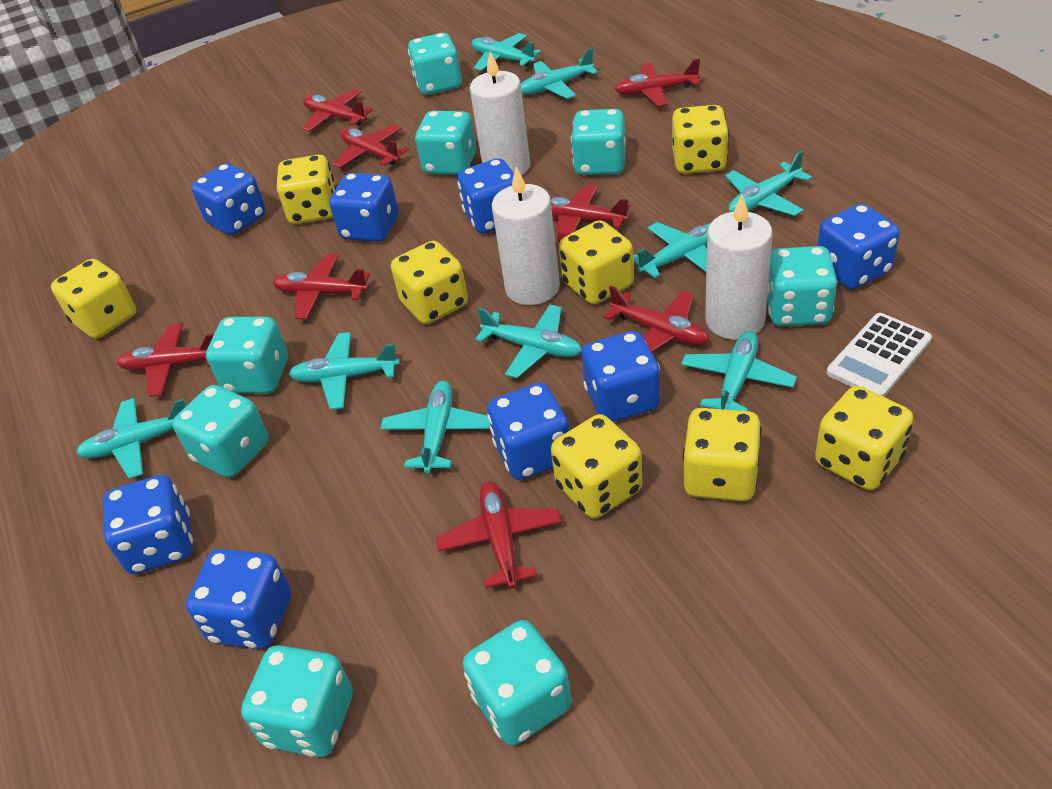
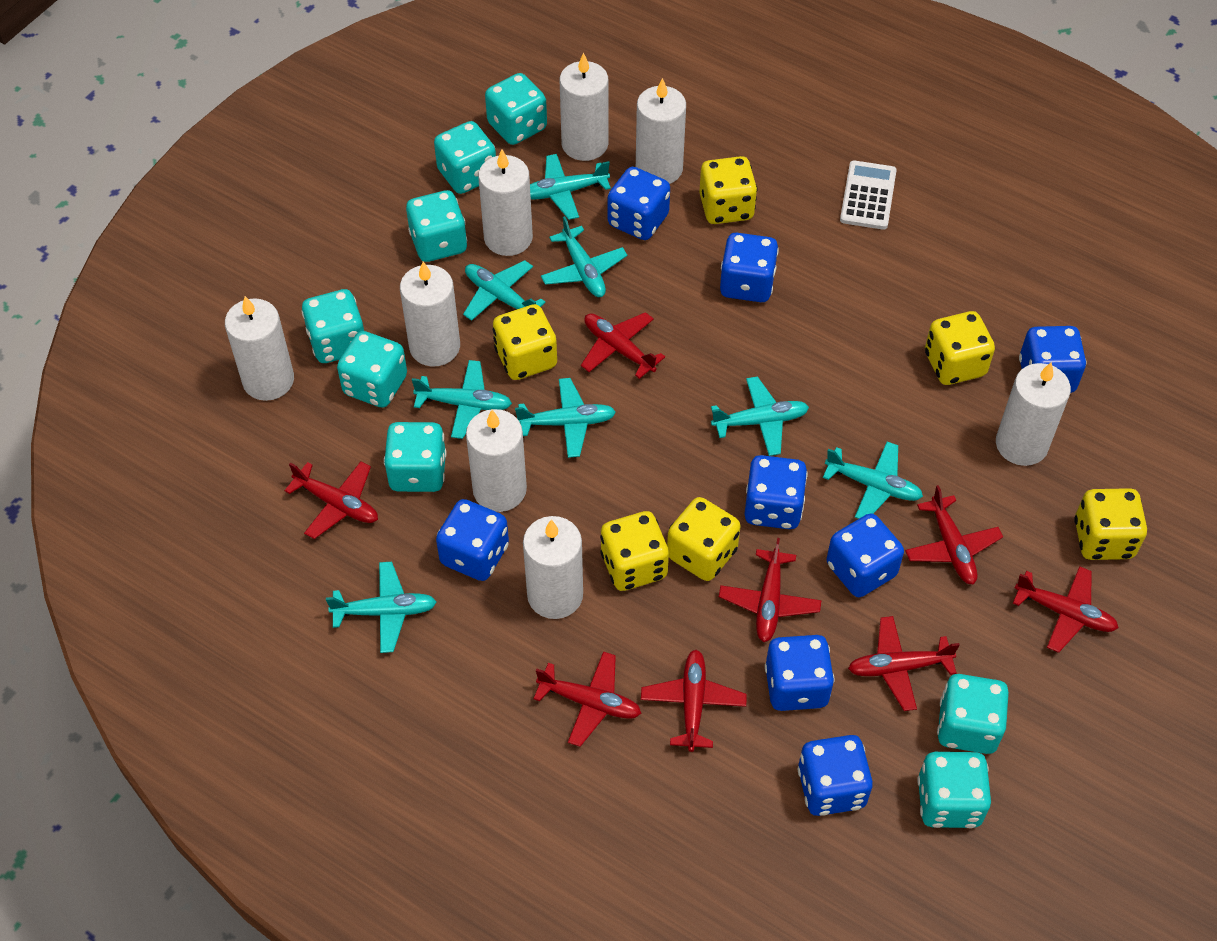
turquoise plane: 9 -> 8
white candle: 3 -> 8
yellow dice: 8 -> 6

